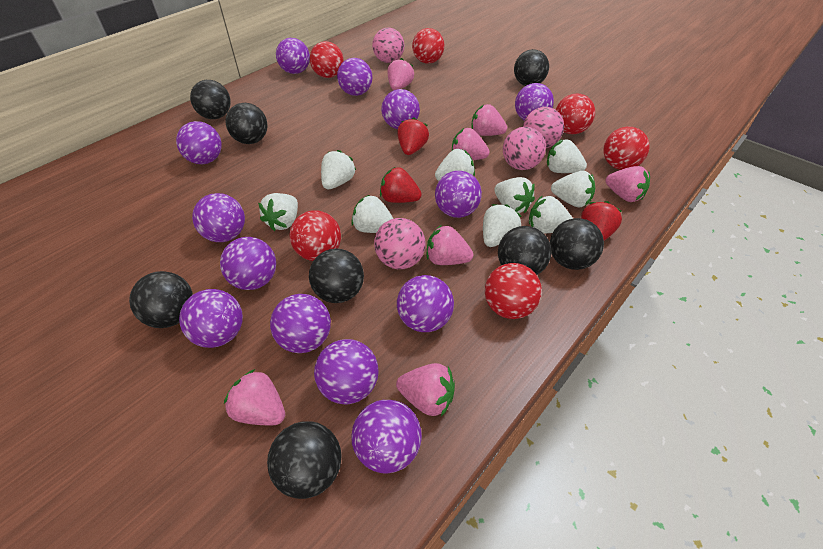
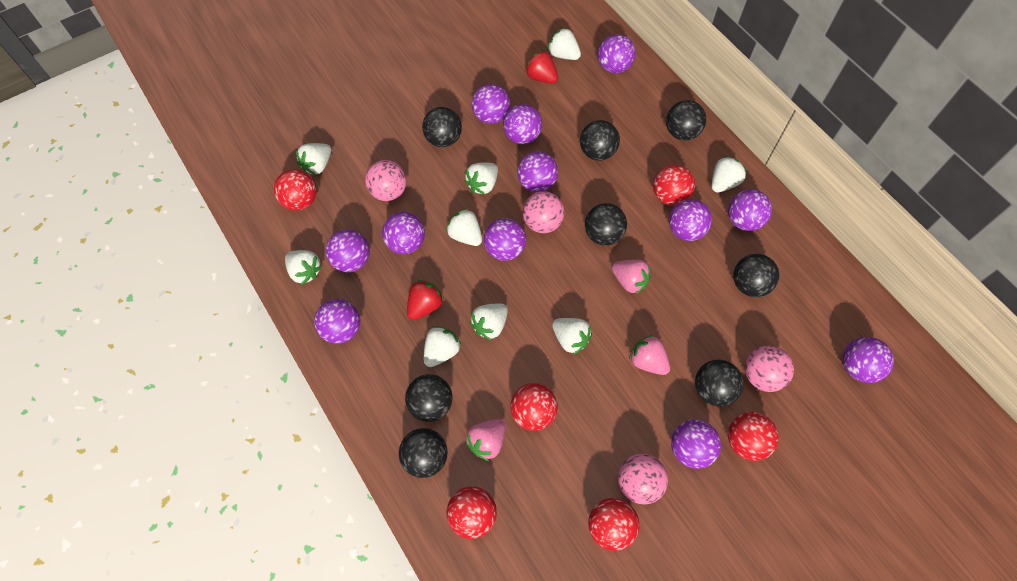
pink strawberry: 7 -> 3
purple ball: 13 -> 12
red strawberry: 3 -> 2

